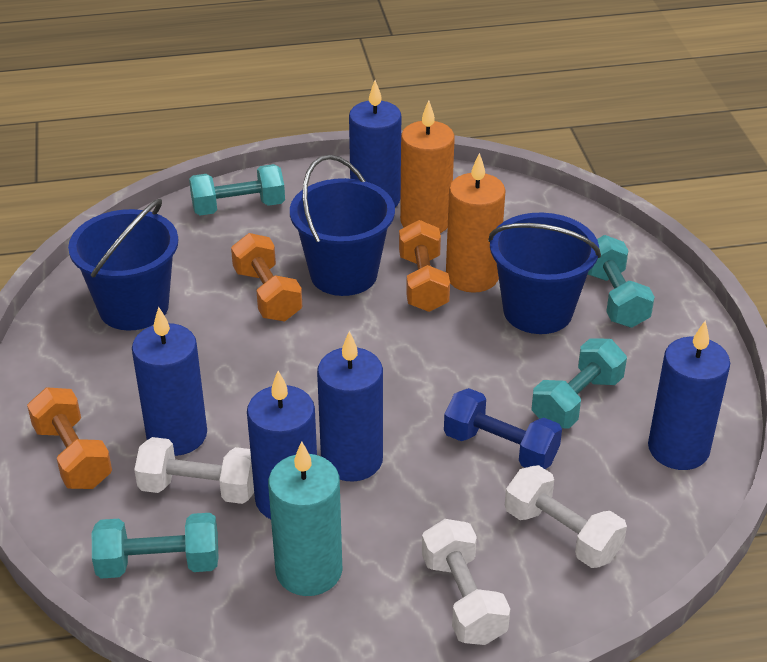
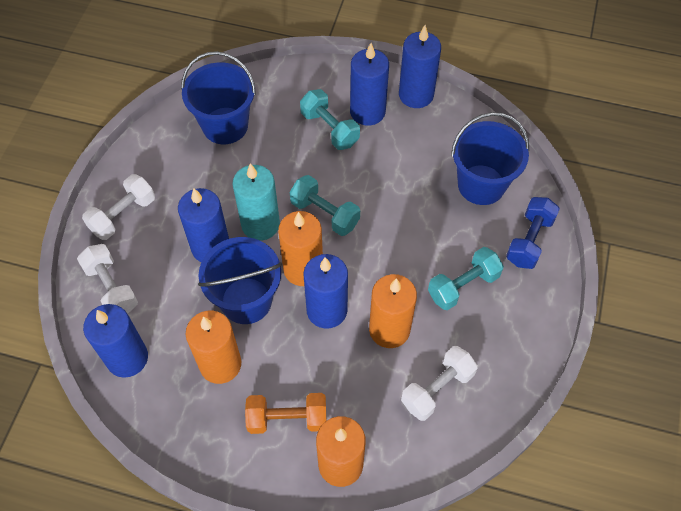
orange candle: 2 -> 4
orange dumbbell: 3 -> 1
turquoise dumbbell: 4 -> 3

